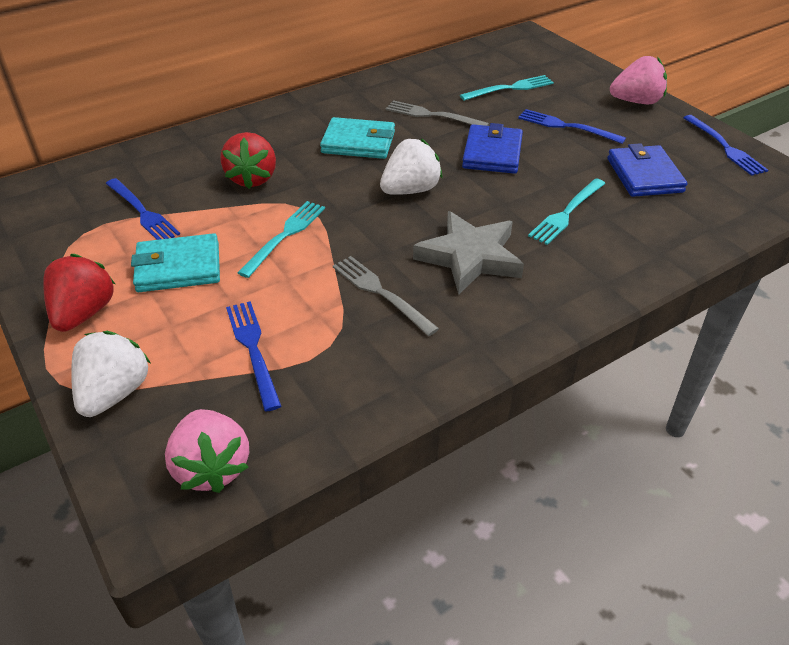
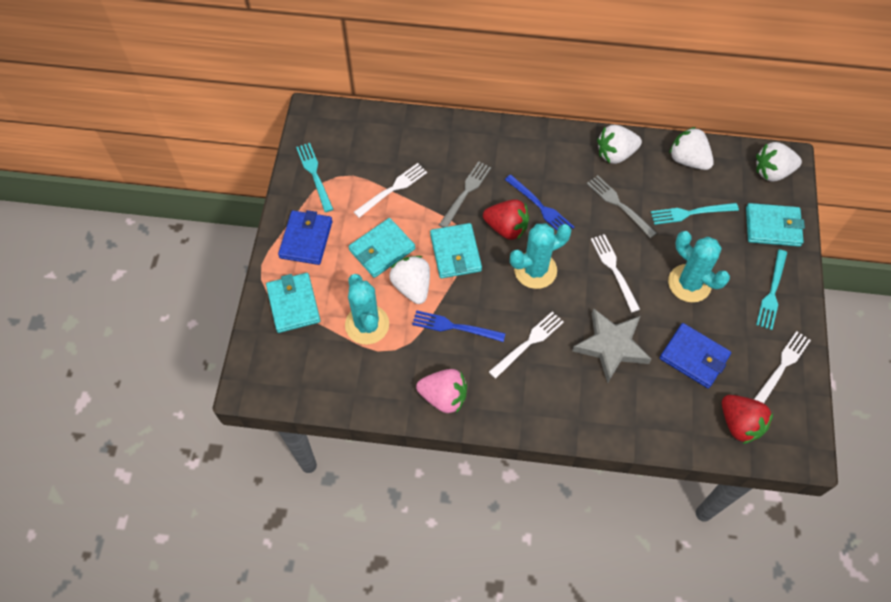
blue fork: 4 -> 2
pink strawberry: 2 -> 1
turquoise cactus: 0 -> 3
turquoise wallet: 2 -> 4
white fork: 0 -> 4
white strawberry: 2 -> 4

